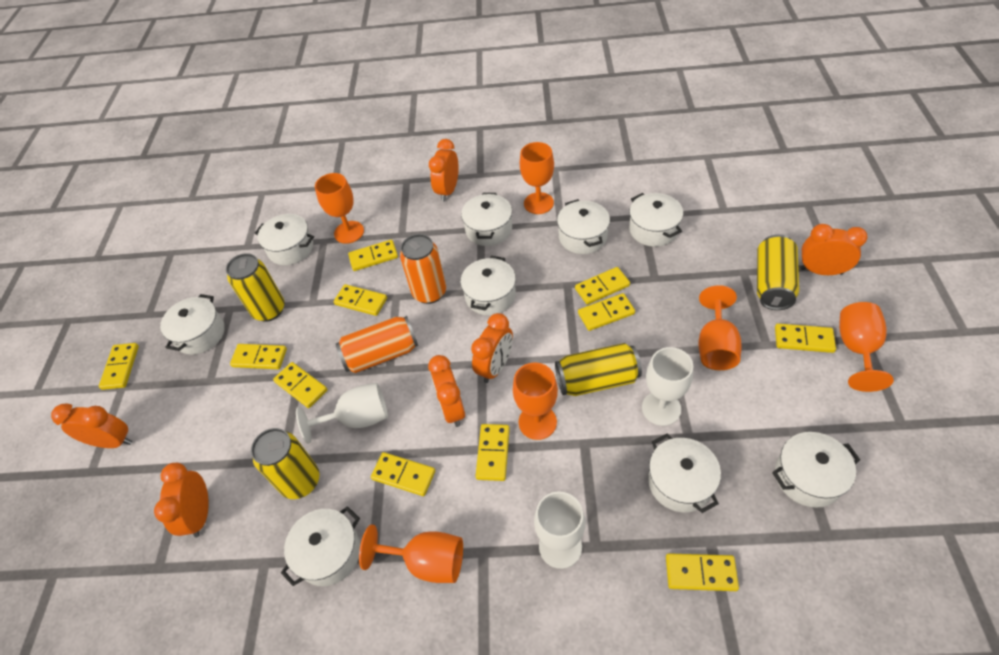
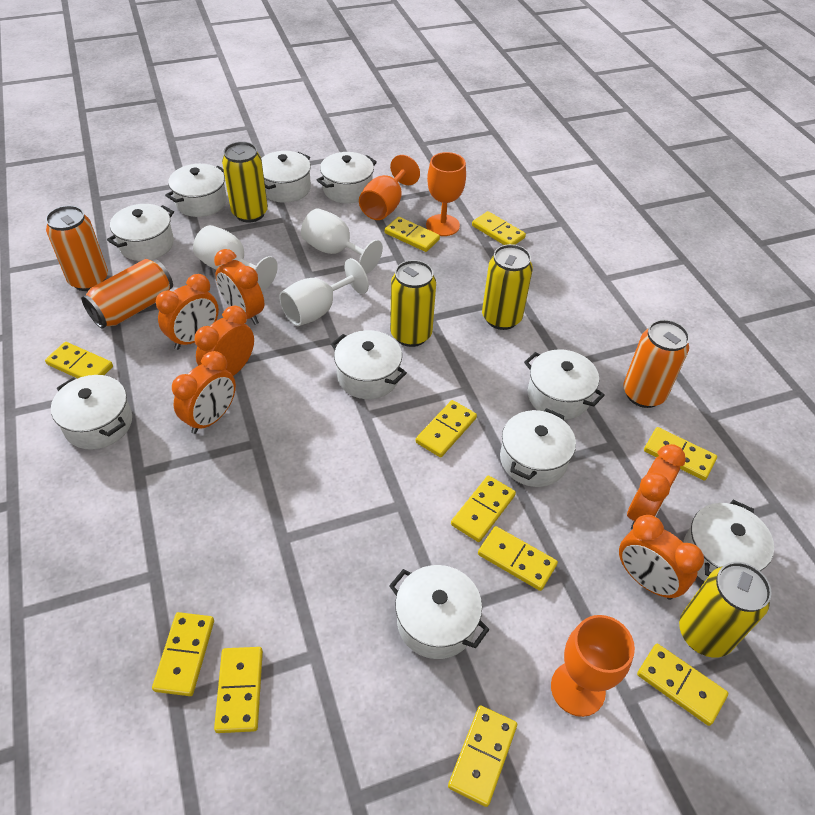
orange can: 2 -> 3
orange goblet: 6 -> 3
white pot: 9 -> 10

